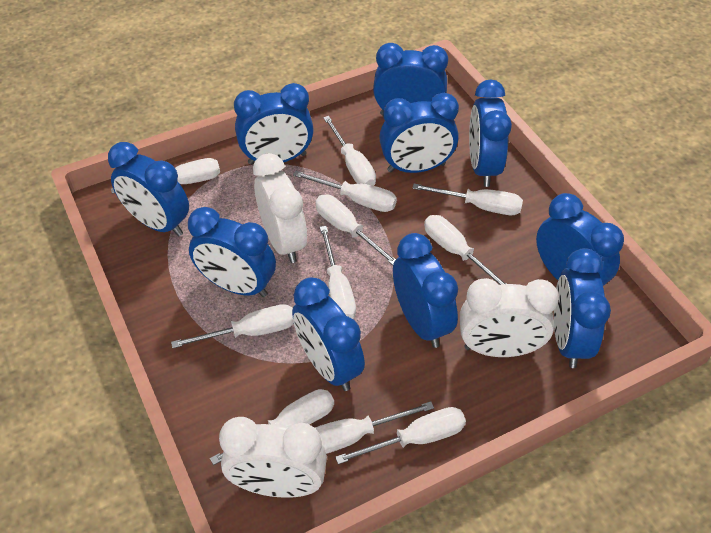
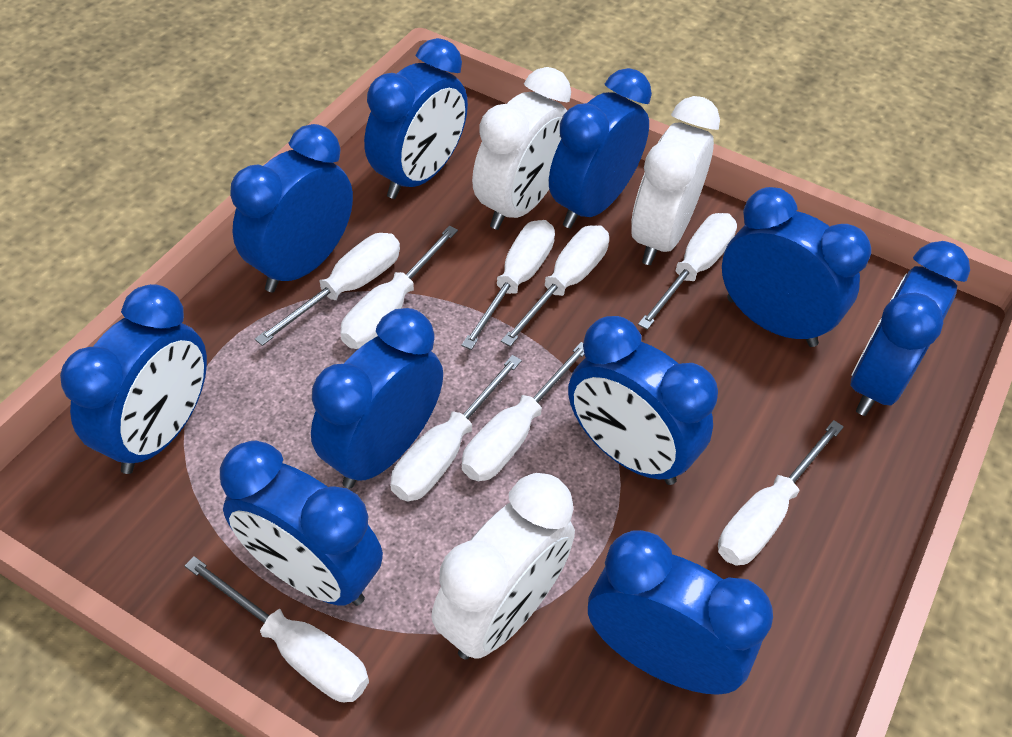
white screwdriver: 11 -> 9

